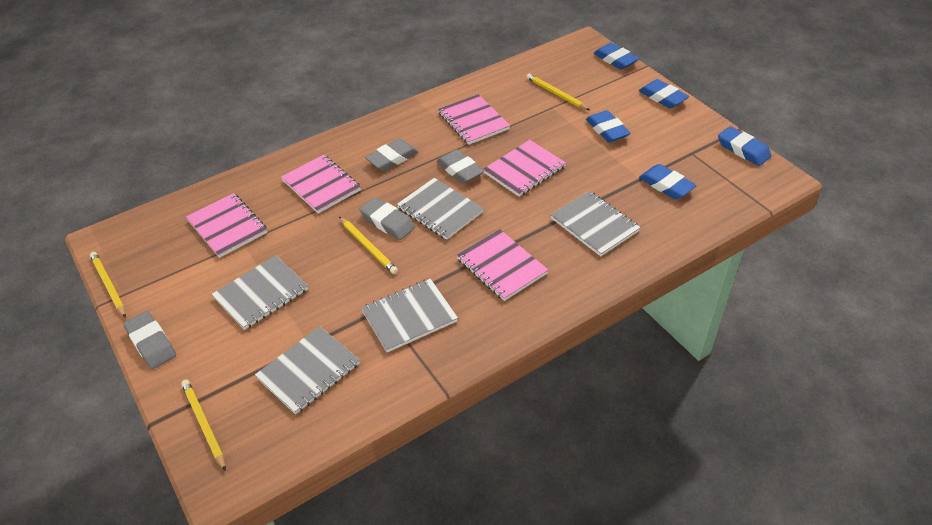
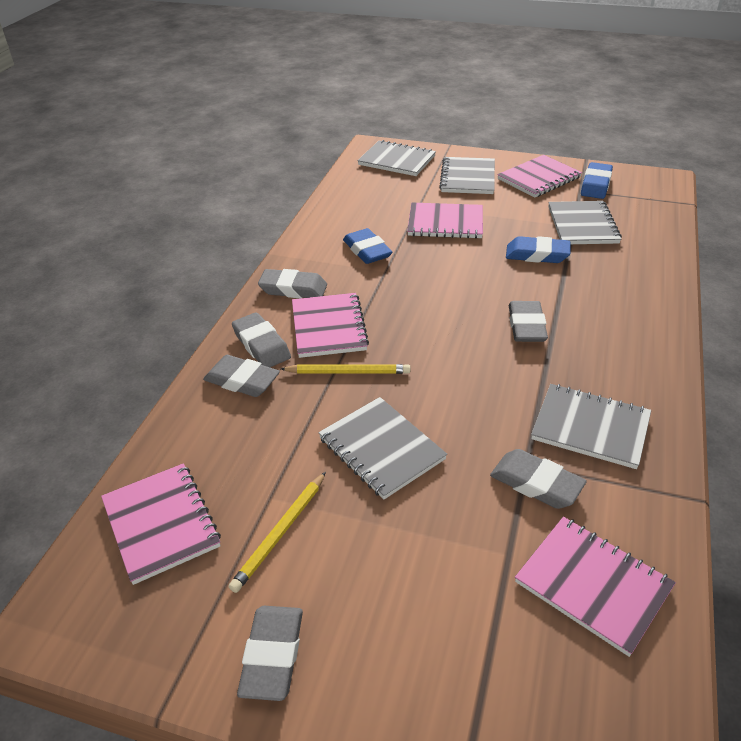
blue eraser: 5 -> 3
grey eraser: 4 -> 6
yellow pencil: 4 -> 2

